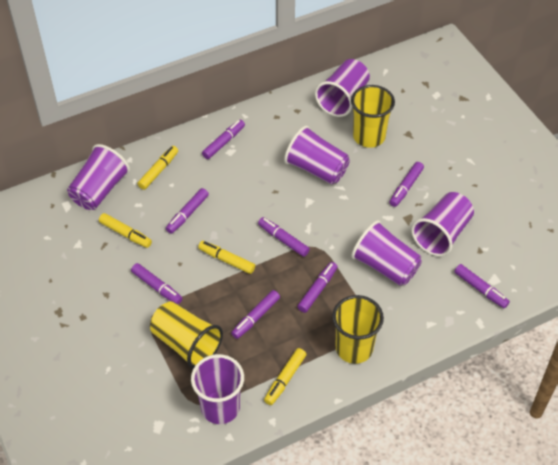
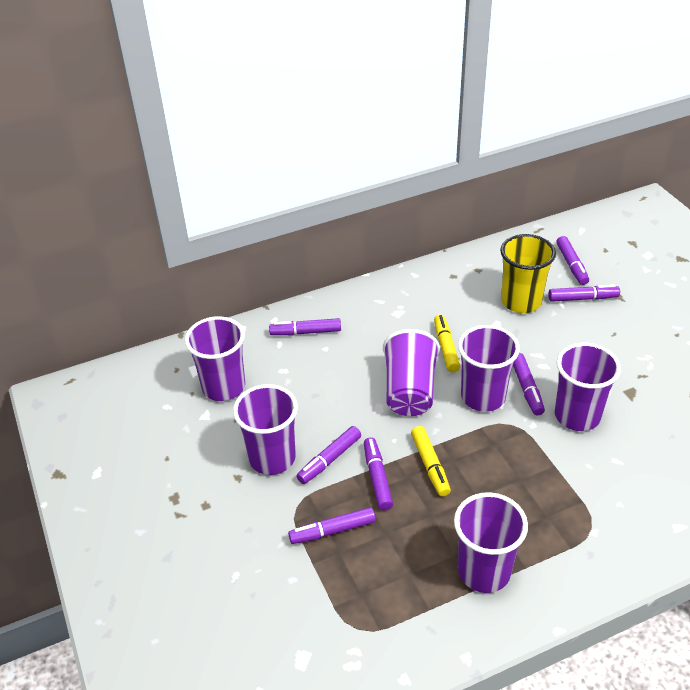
purple marker: 8 -> 7
yellow cup: 3 -> 1
yellow marker: 4 -> 2

